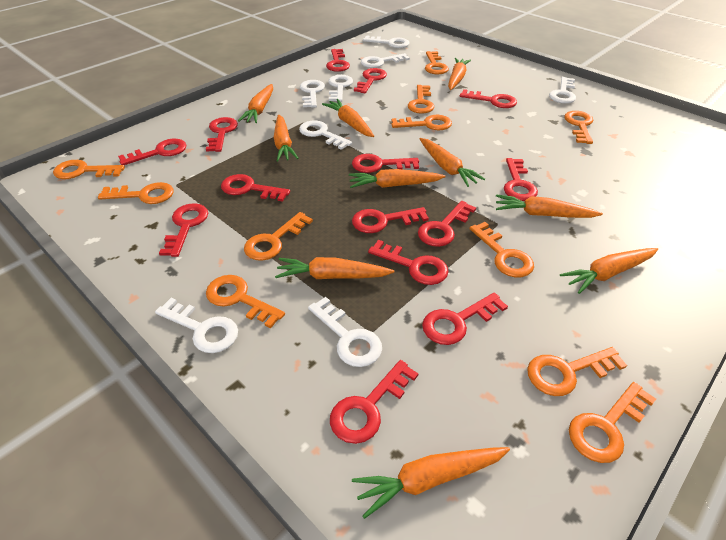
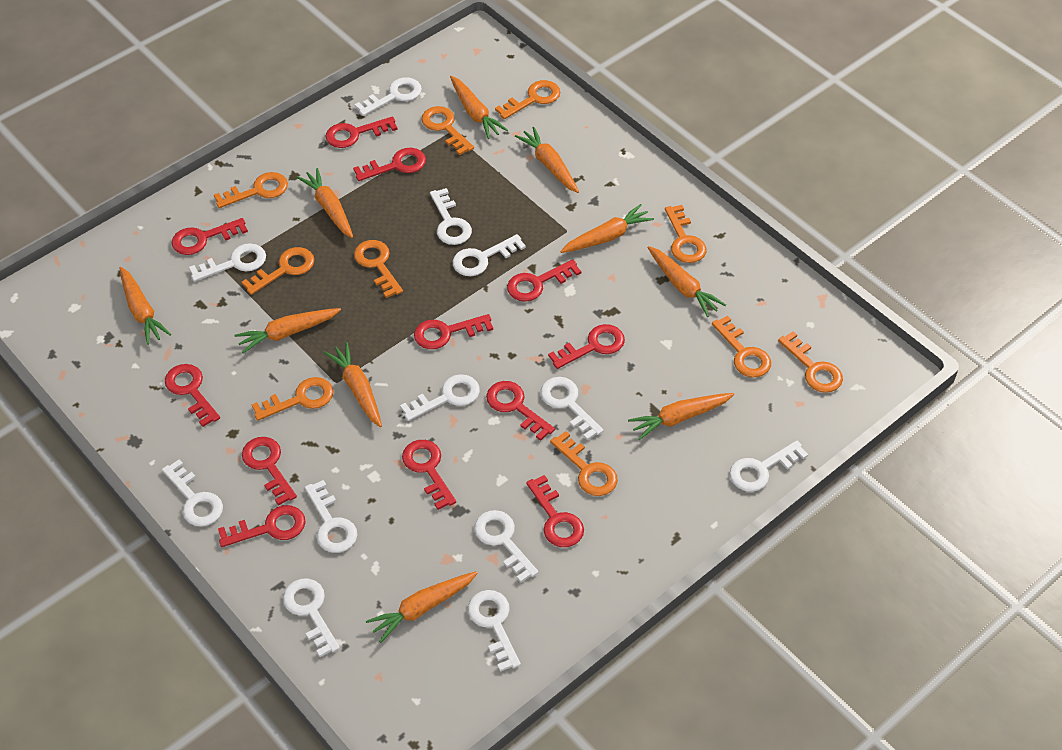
orange key: 11 -> 10
red key: 14 -> 12
white key: 8 -> 12

